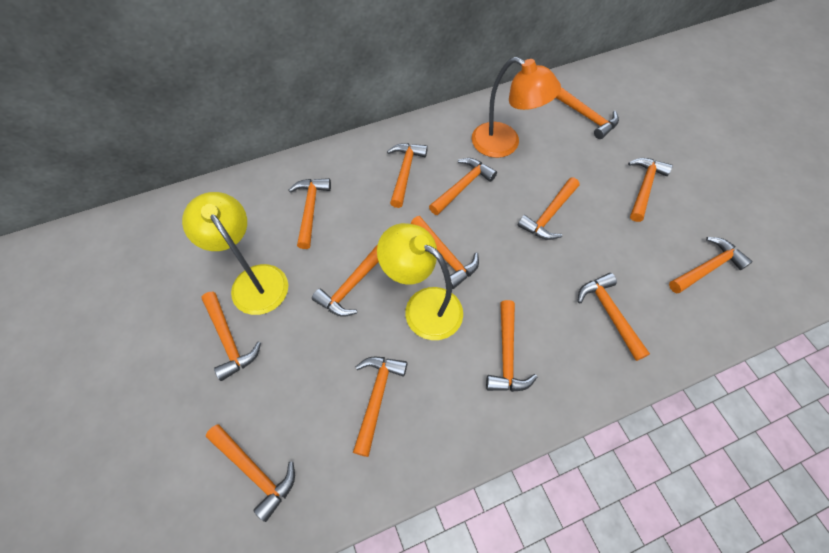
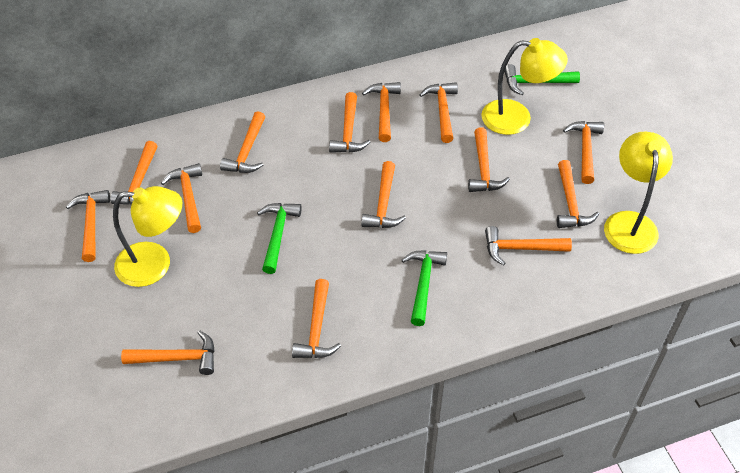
green hammer: 0 -> 3
orange lamp: 1 -> 0
yellow lamp: 2 -> 3

